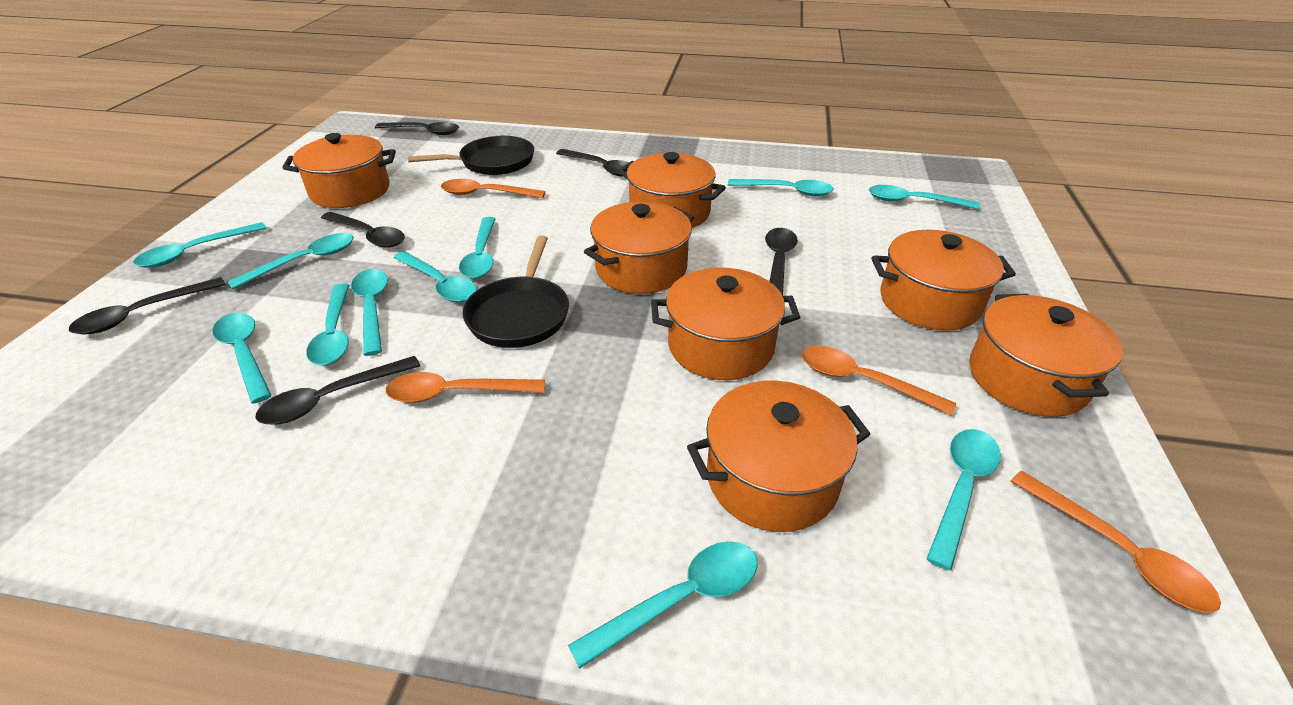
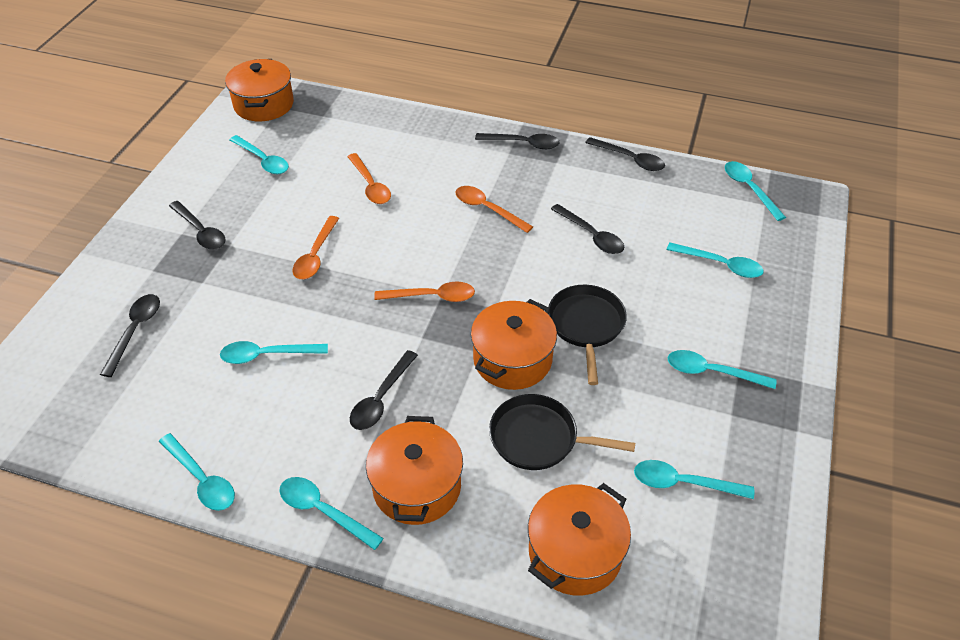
orange pot: 7 -> 4
turquoise spoon: 11 -> 8

